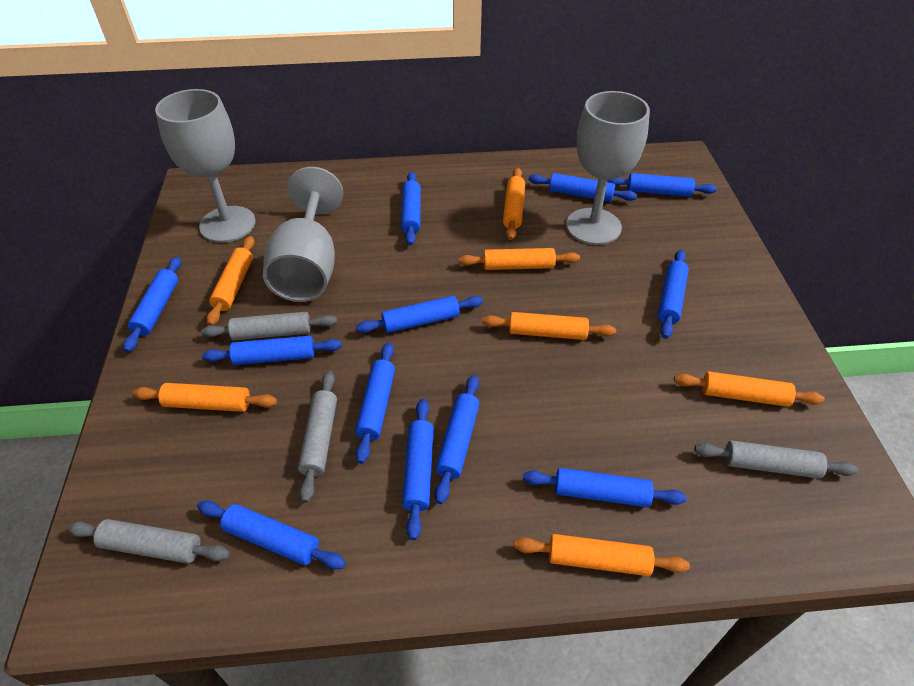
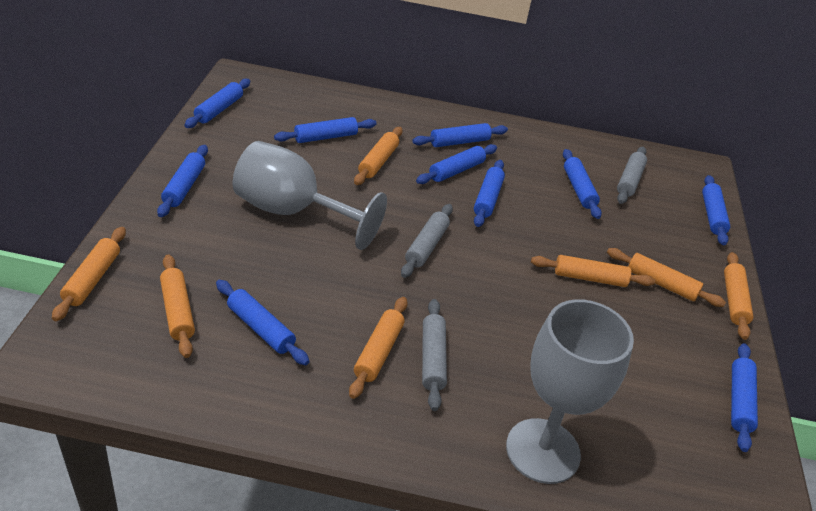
blue rolling pin: 12 -> 10
grey goblet: 3 -> 2
grey rolling pin: 4 -> 3

